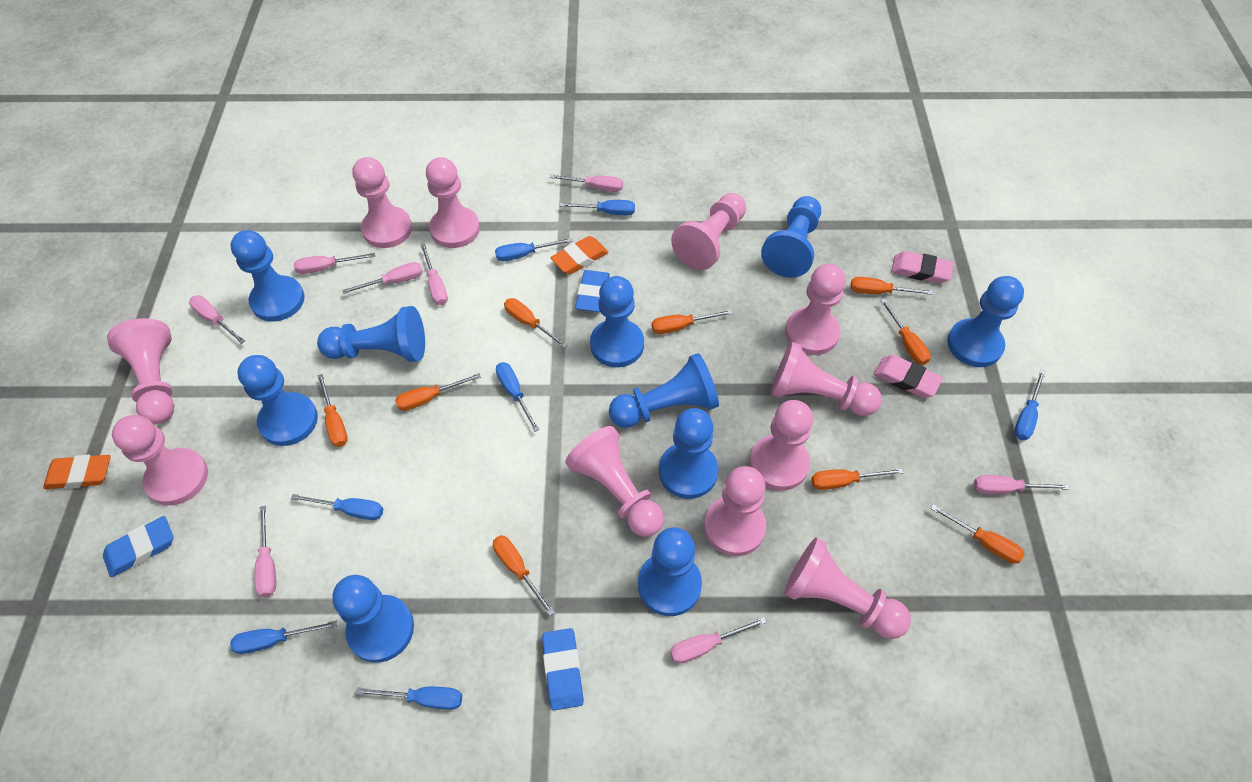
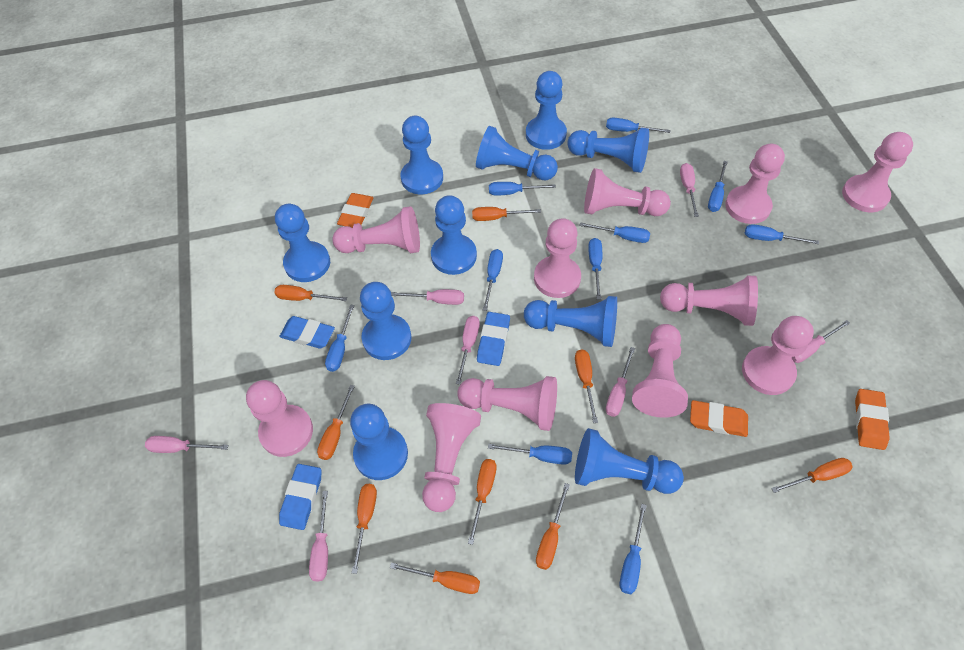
blue screwdriver: 7 -> 10
orange eraser: 2 -> 3
pink eraser: 2 -> 0
pink screwdriver: 8 -> 7

